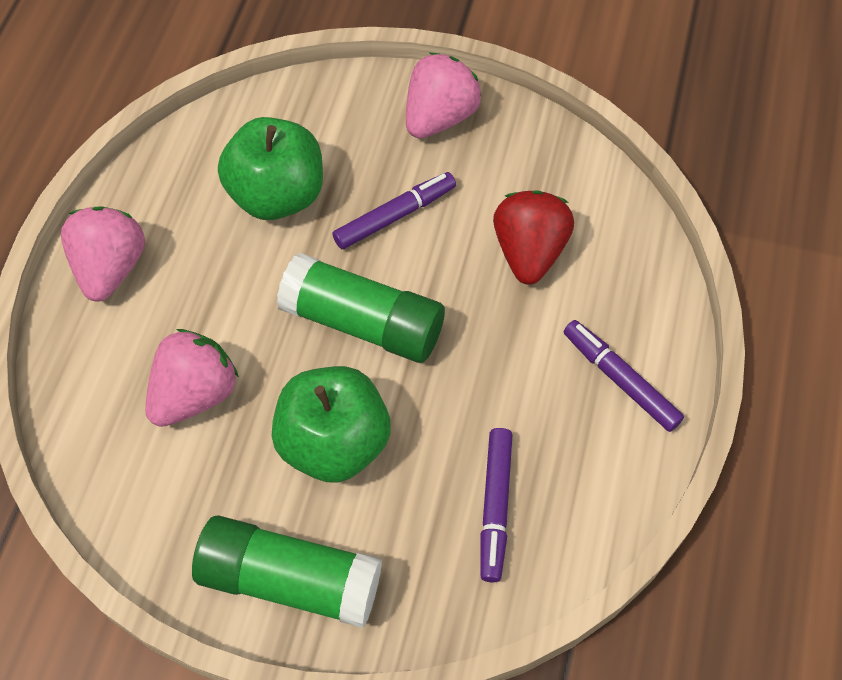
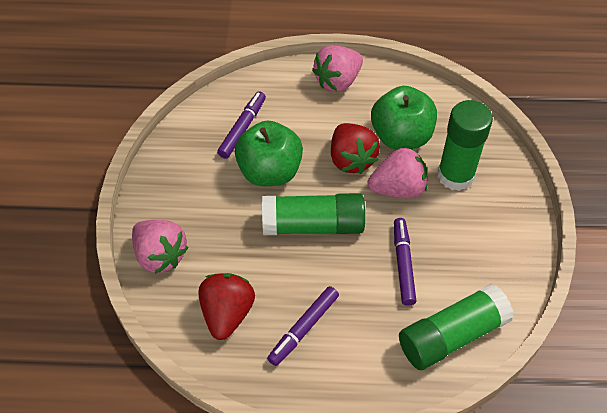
green glue stick: 2 -> 3
red strawberry: 1 -> 2

